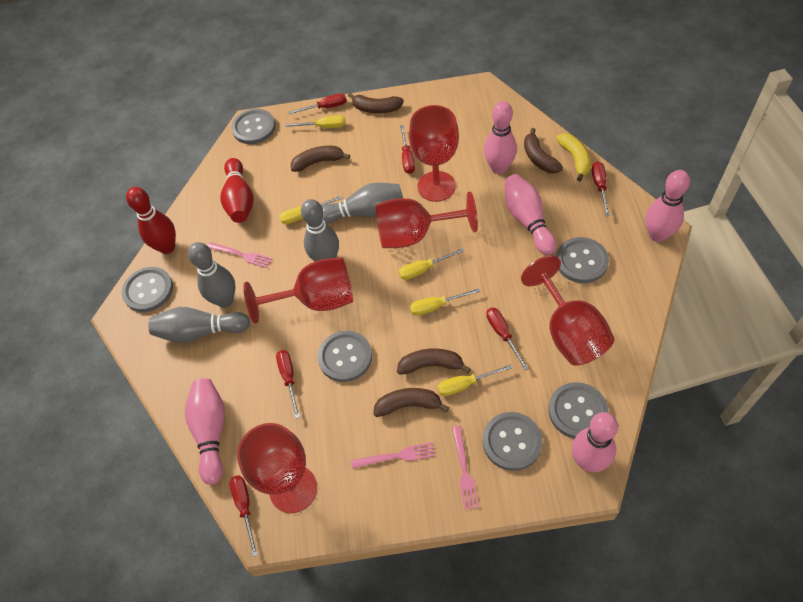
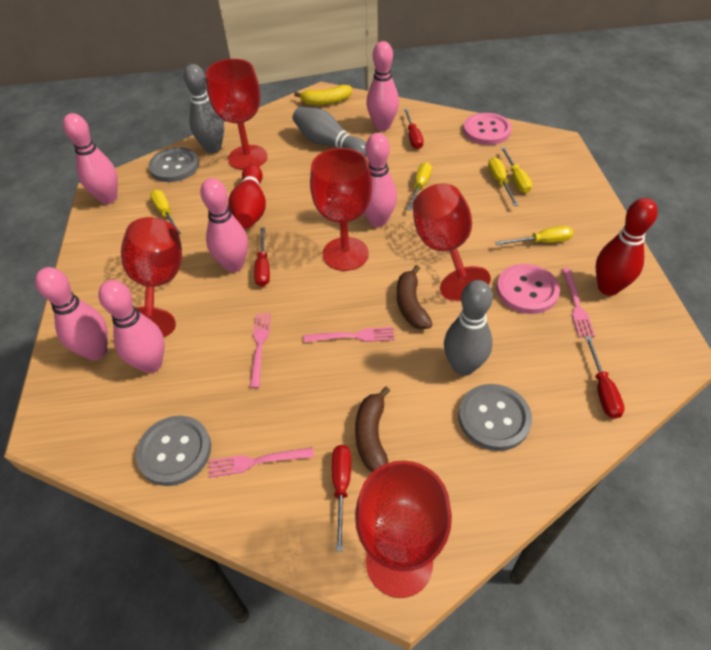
brown banana: 5 -> 2
grey bowling pin: 4 -> 3
grey button: 6 -> 3
pink bowling pin: 5 -> 6
pink button: 0 -> 2
pink fork: 3 -> 4
red screwdriver: 6 -> 4

